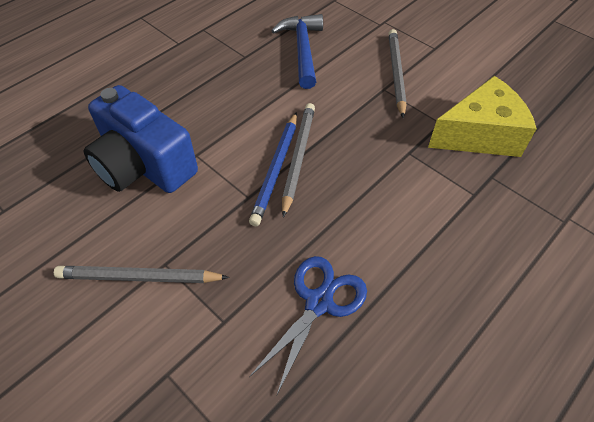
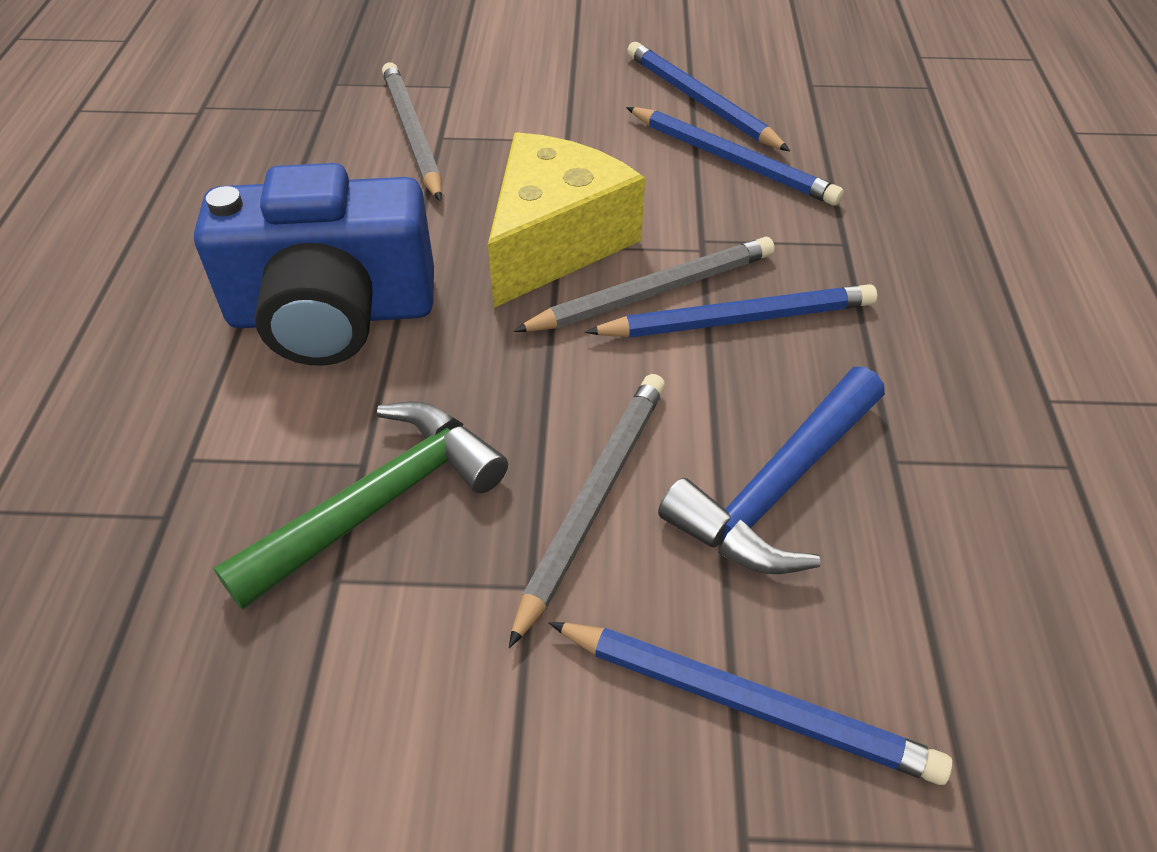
blue pencil: 1 -> 4
blue scissors: 1 -> 0
green hammer: 0 -> 1

